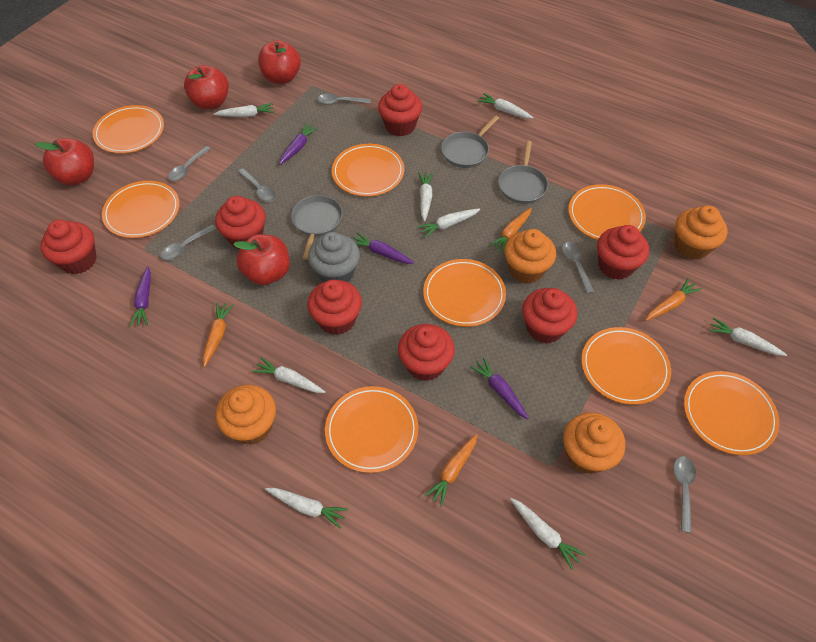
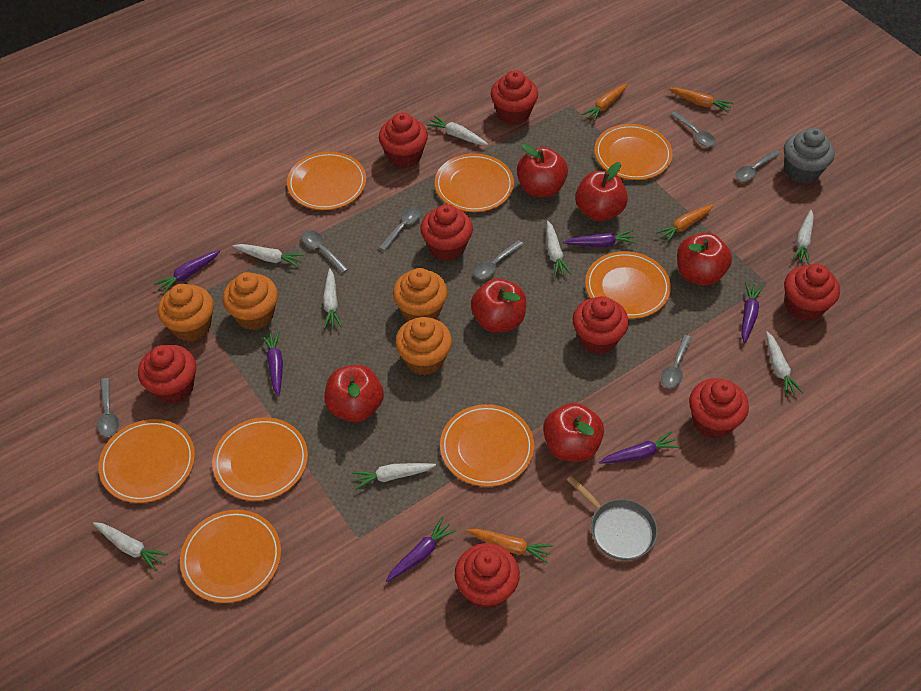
grey pan: 3 -> 1
grey spoon: 6 -> 7
purple carrot: 4 -> 6
red apple: 4 -> 6
red cupcake: 7 -> 8

